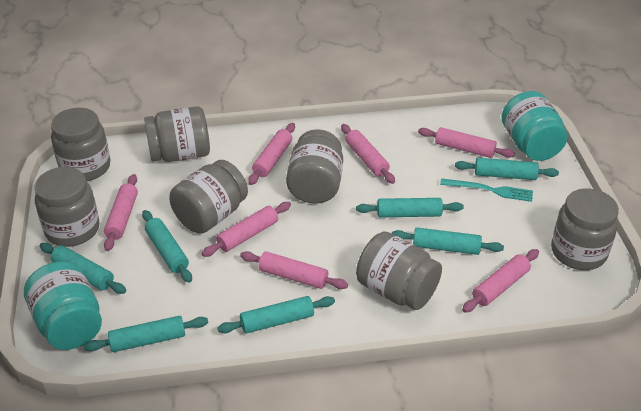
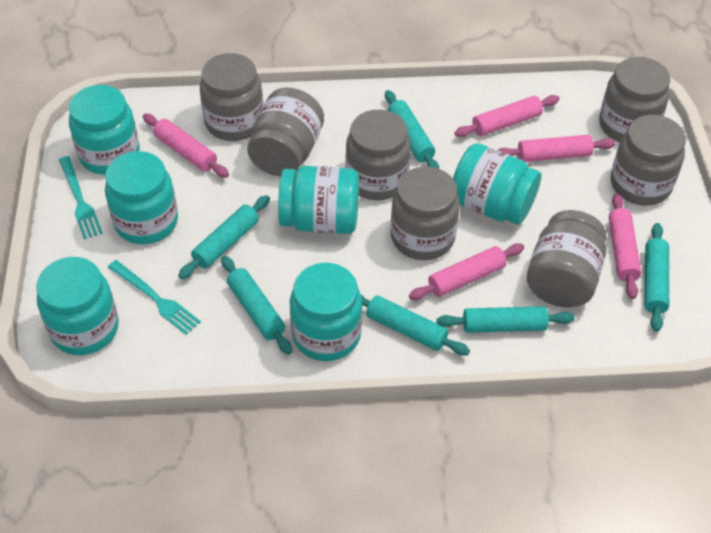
pink rolling pin: 7 -> 5
turquoise fork: 1 -> 2
turquoise jar: 2 -> 6
turquoise rolling pin: 7 -> 6

